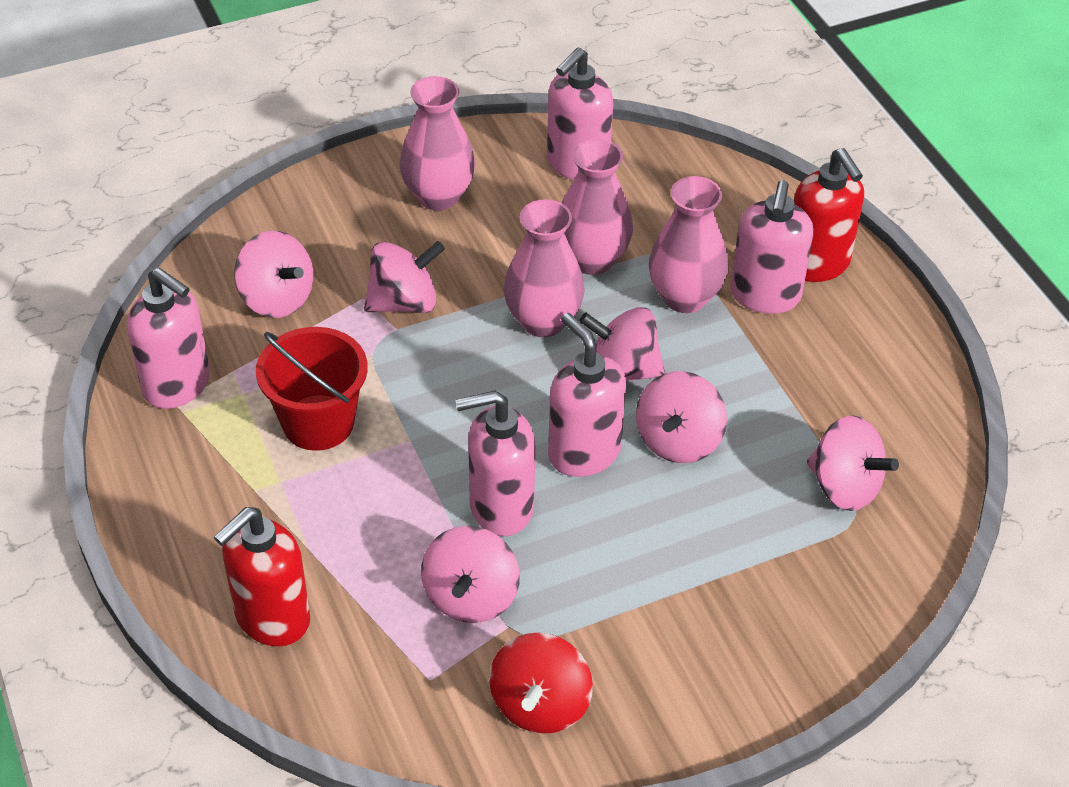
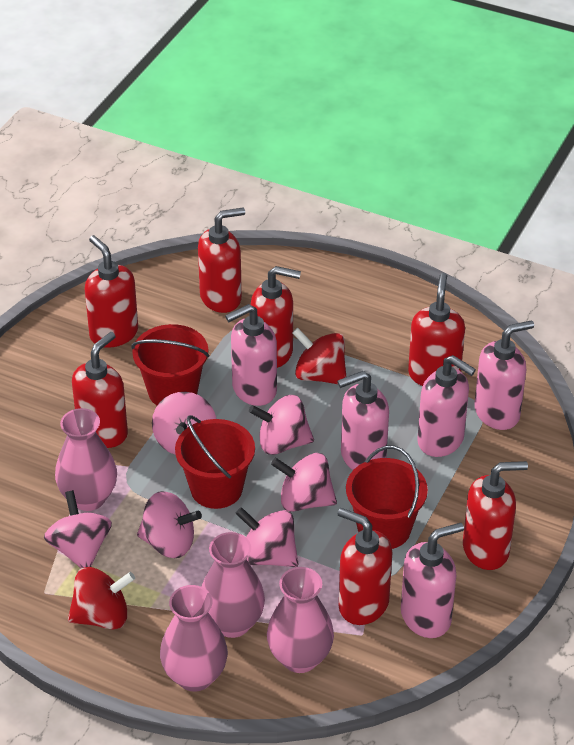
red bucket: 1 -> 3
red soap dispenser: 2 -> 7
red spinning top: 1 -> 2

